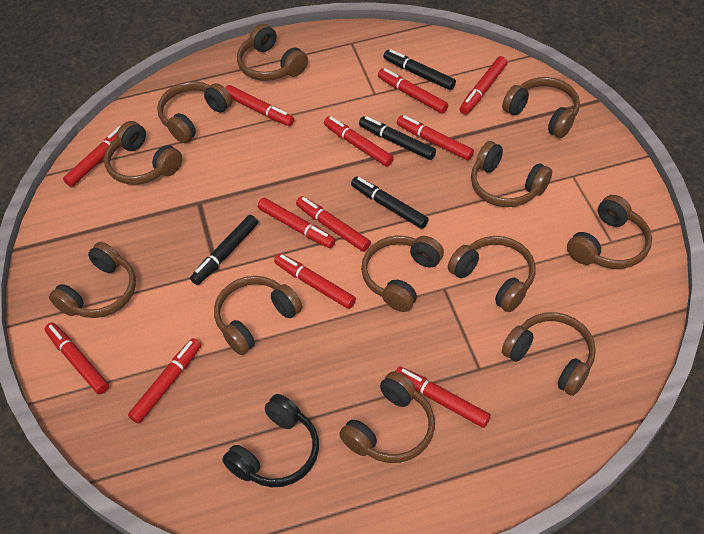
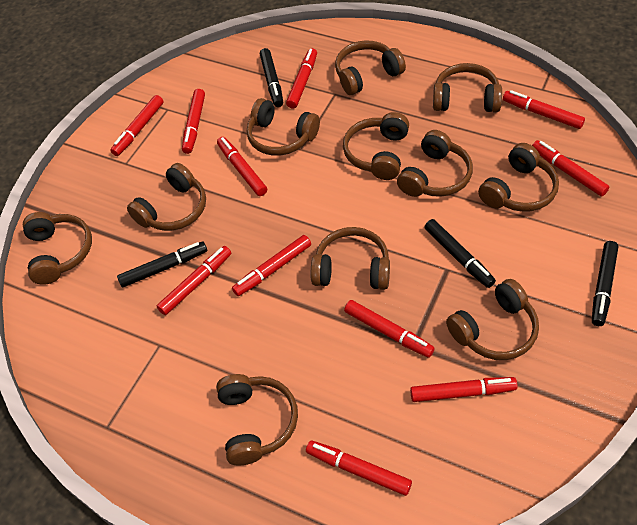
black headphones: 1 -> 0
brown headphones: 12 -> 11
red marker: 12 -> 11

